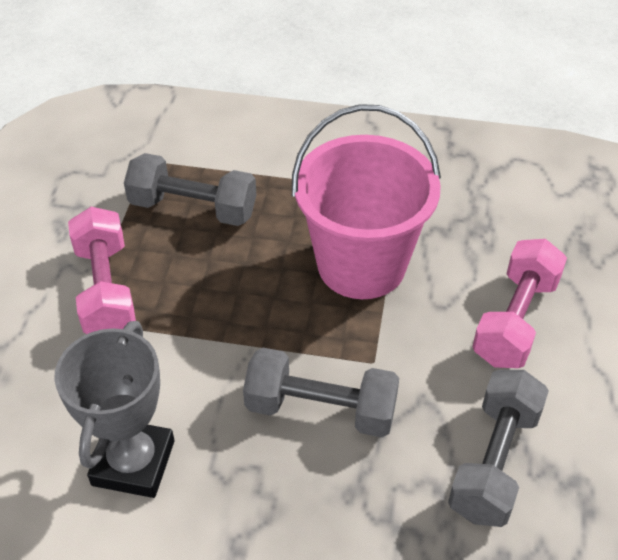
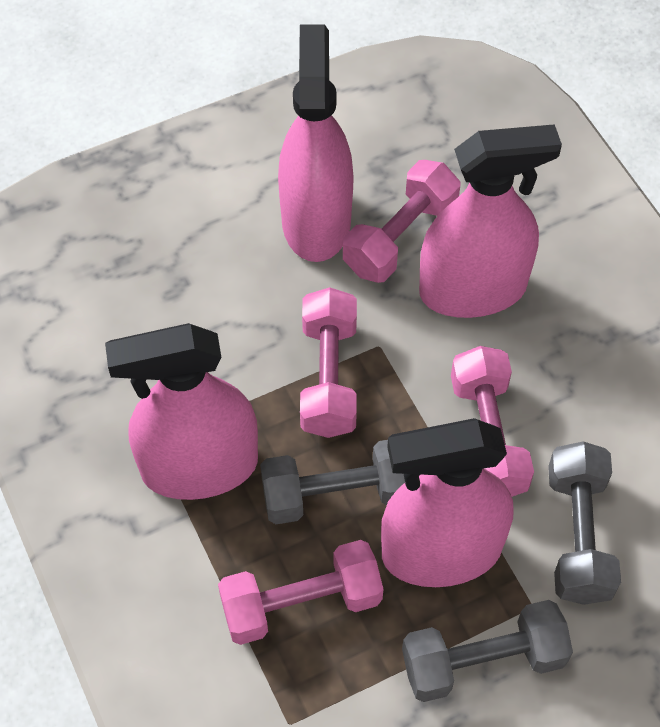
grey trophy: 1 -> 0
pink bucket: 1 -> 0
pink dumbbell: 2 -> 4
pink spray bottle: 0 -> 4

